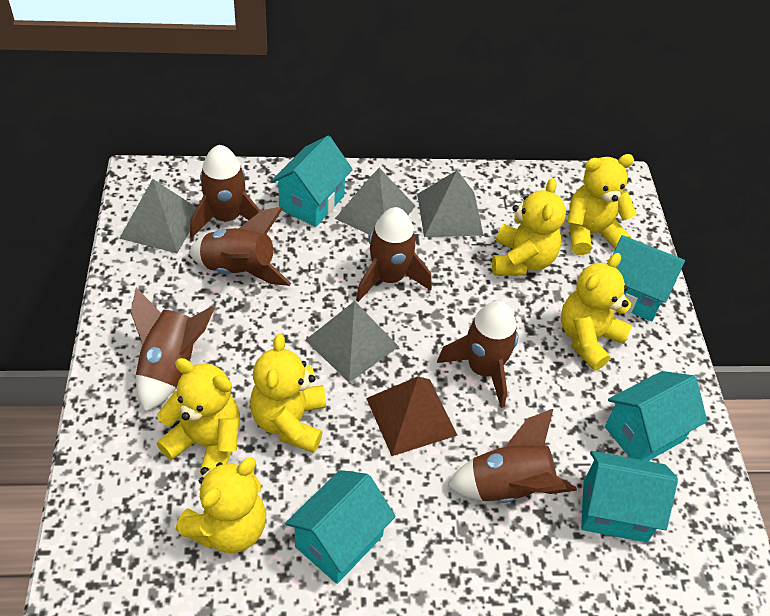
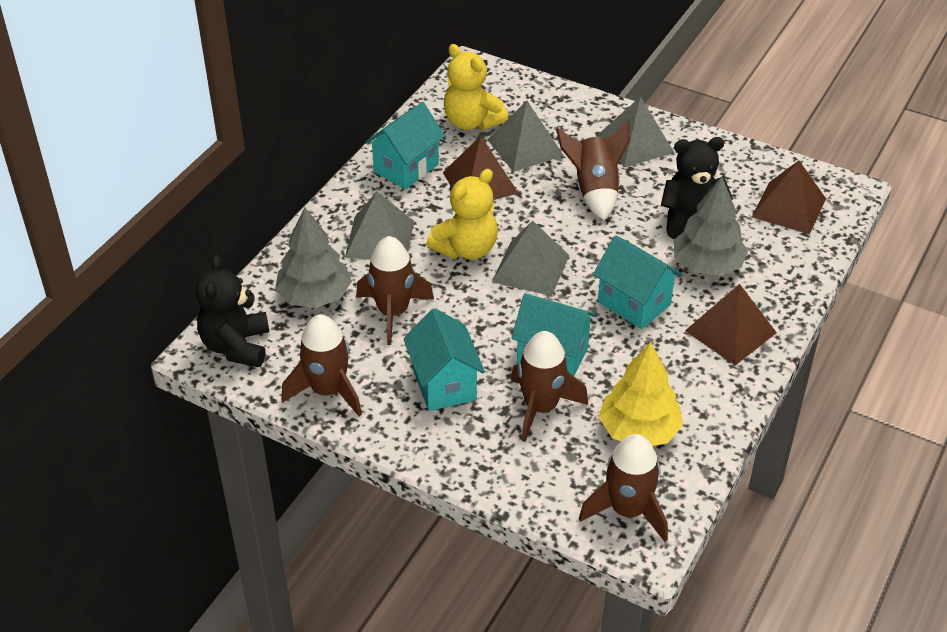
black teddy bear: 0 -> 2
brown pyramid: 1 -> 3
brown rocket: 6 -> 5
grey tree: 0 -> 2
turquoise house: 5 -> 4
yellow teddy bear: 6 -> 2
yellow tree: 0 -> 1

